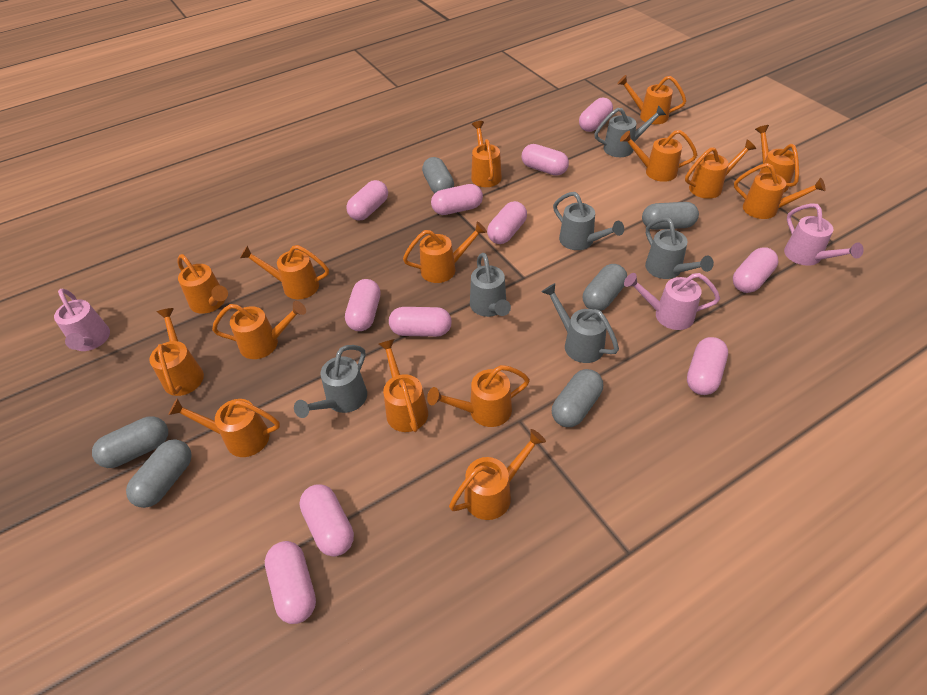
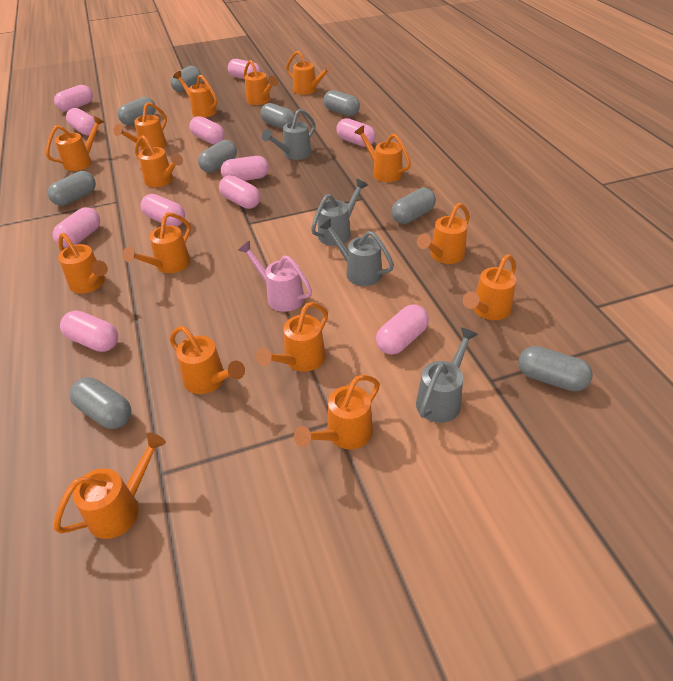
grey capsule: 6 -> 9
grey watering can: 6 -> 4
pink watering can: 3 -> 1

